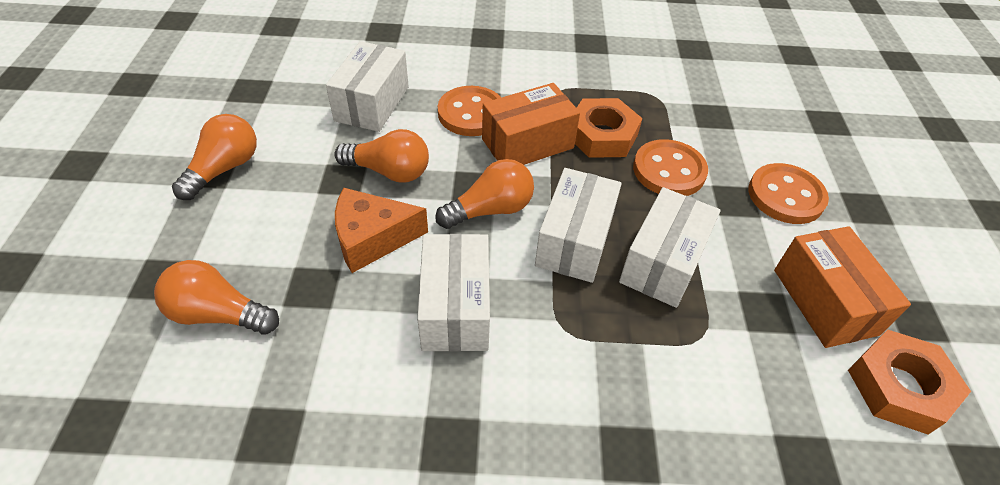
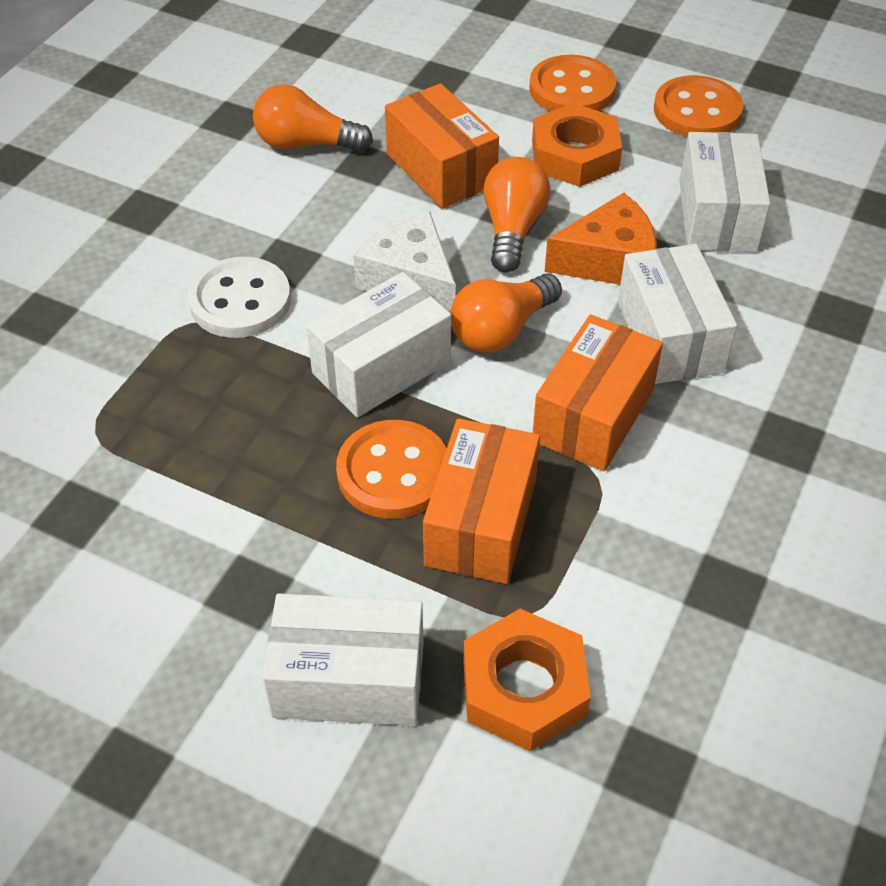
orange box: 2 -> 3
orange light bulb: 4 -> 3
white button: 0 -> 1
white cheese: 0 -> 1

